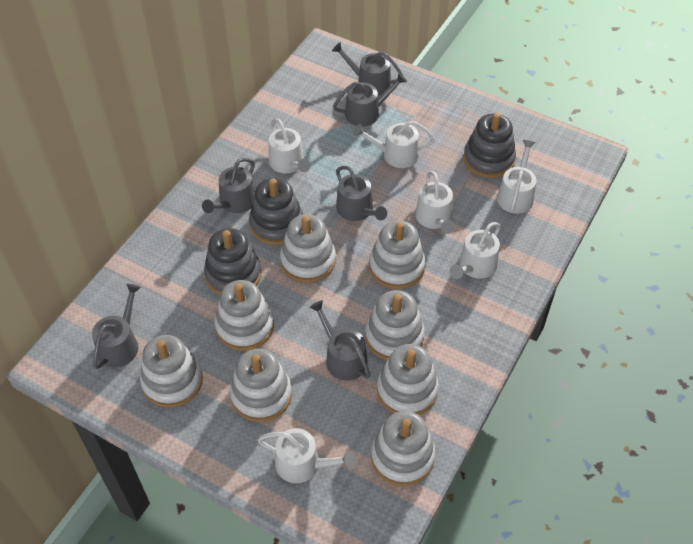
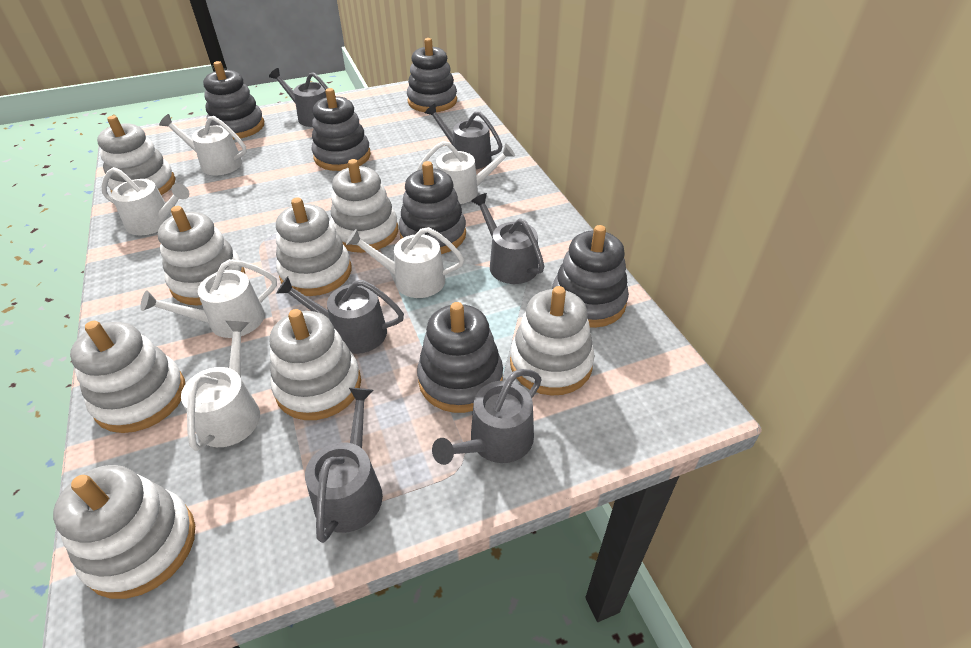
grey stacking toy: 3 -> 6

